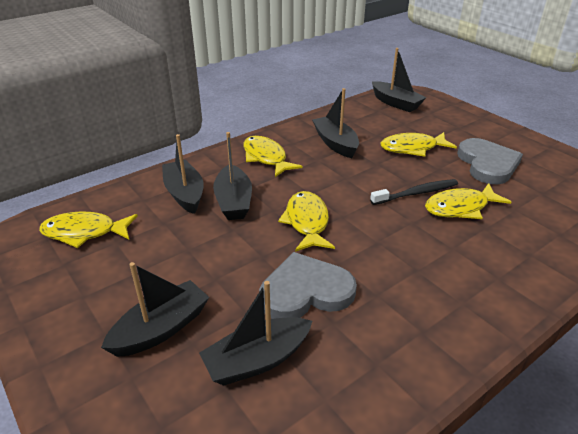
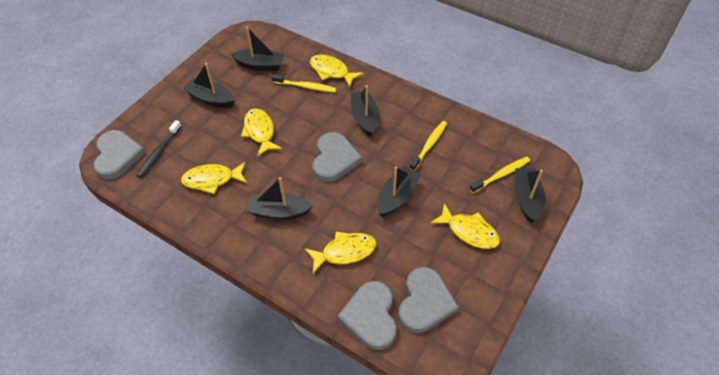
grey heart: 2 -> 4
yellow toothbrush: 0 -> 3

